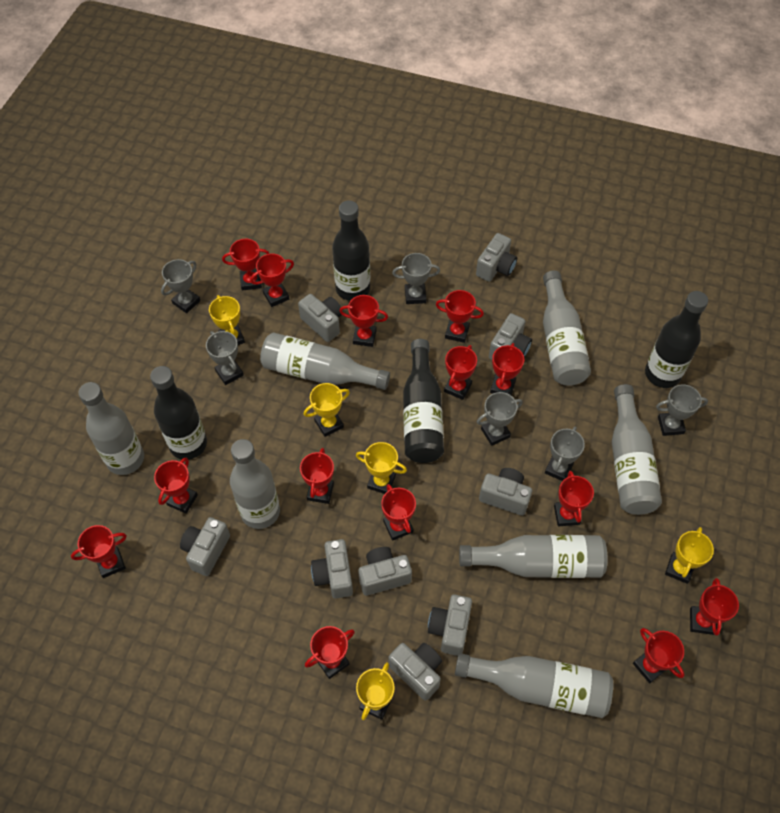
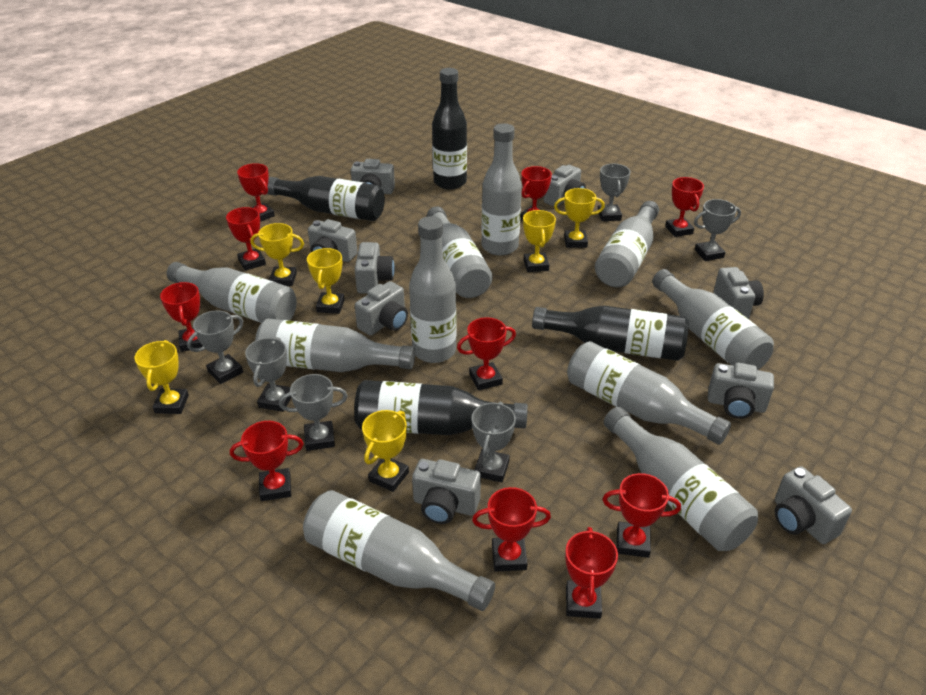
grey bottle: 7 -> 10
red trophy: 14 -> 10
yellow trophy: 5 -> 6

